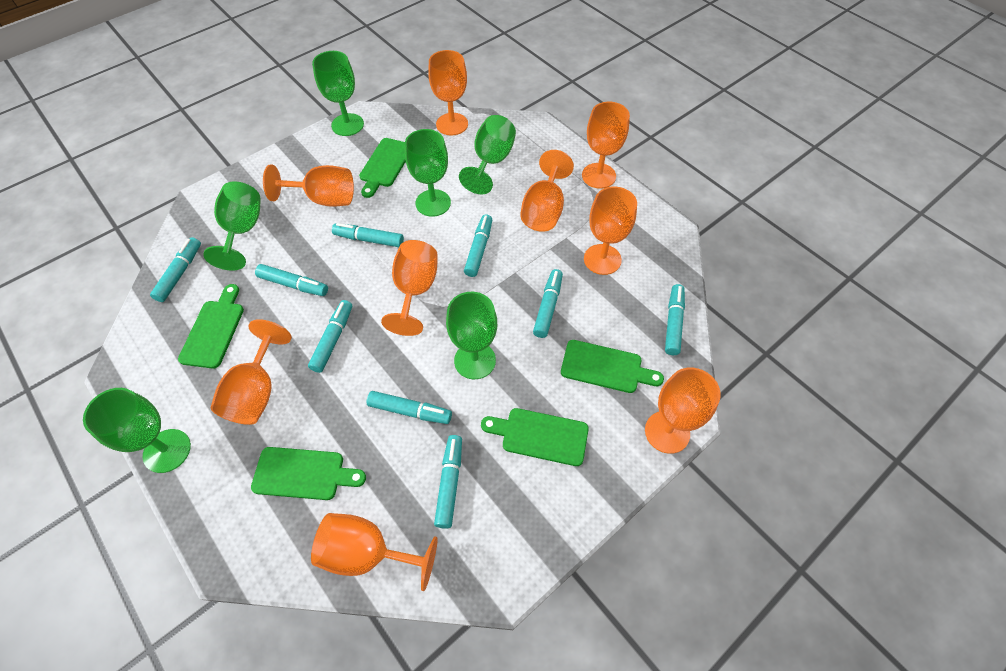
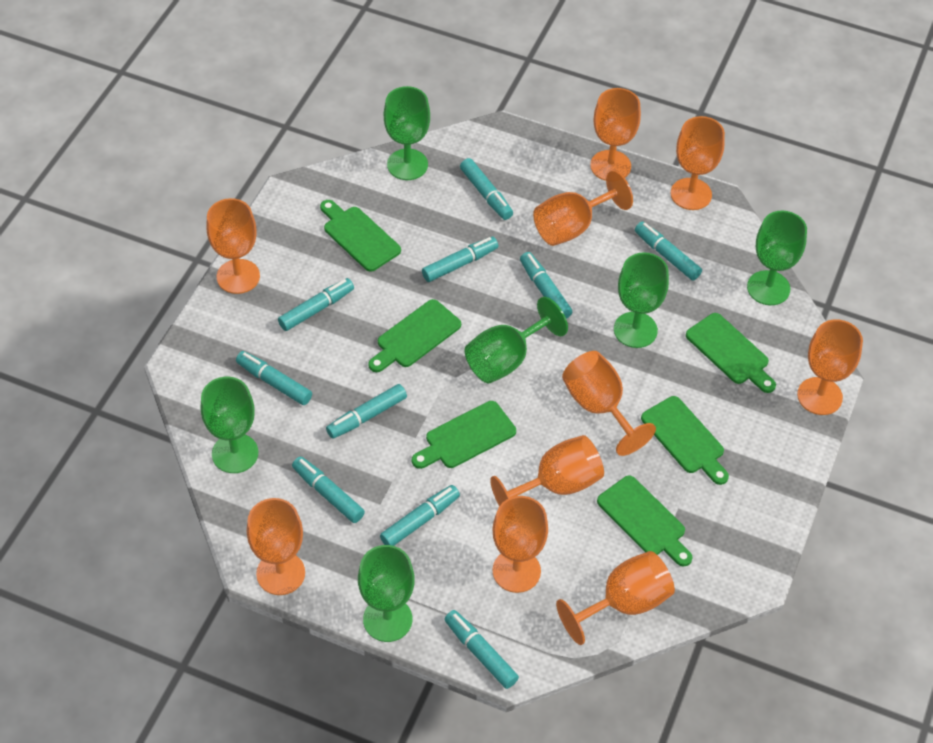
green cutting board: 5 -> 6
orange goblet: 9 -> 10
turquoise marker: 9 -> 10

